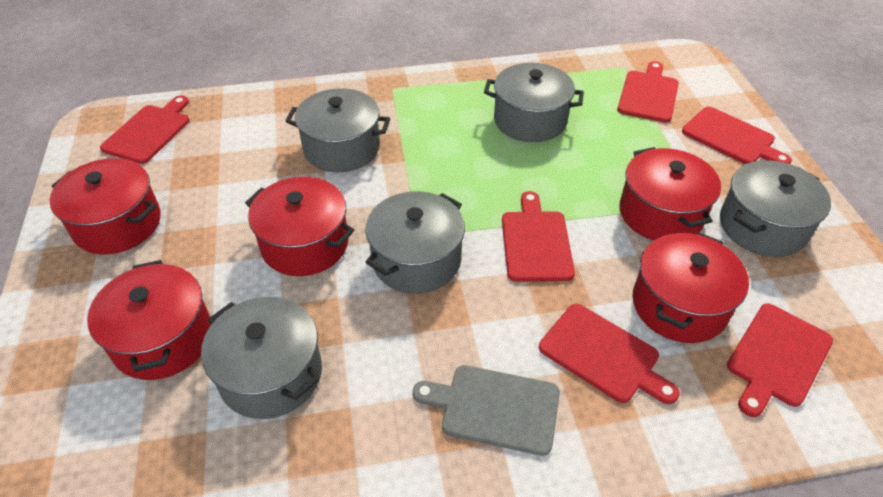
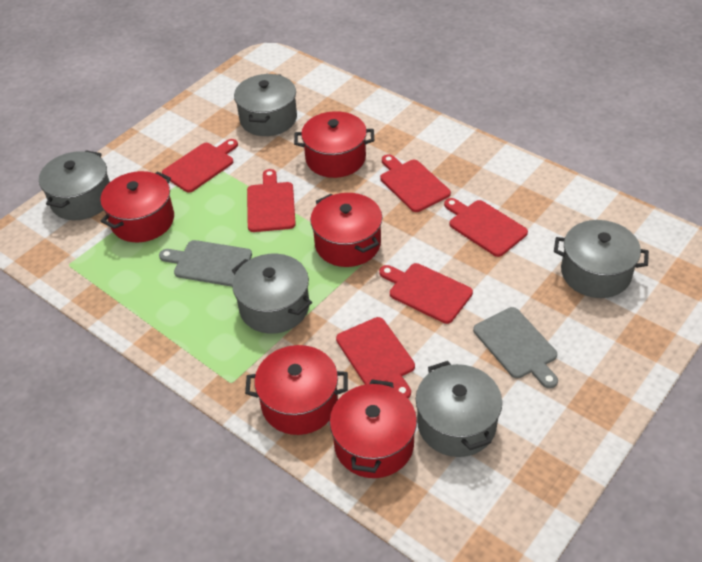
grey cutting board: 1 -> 2

